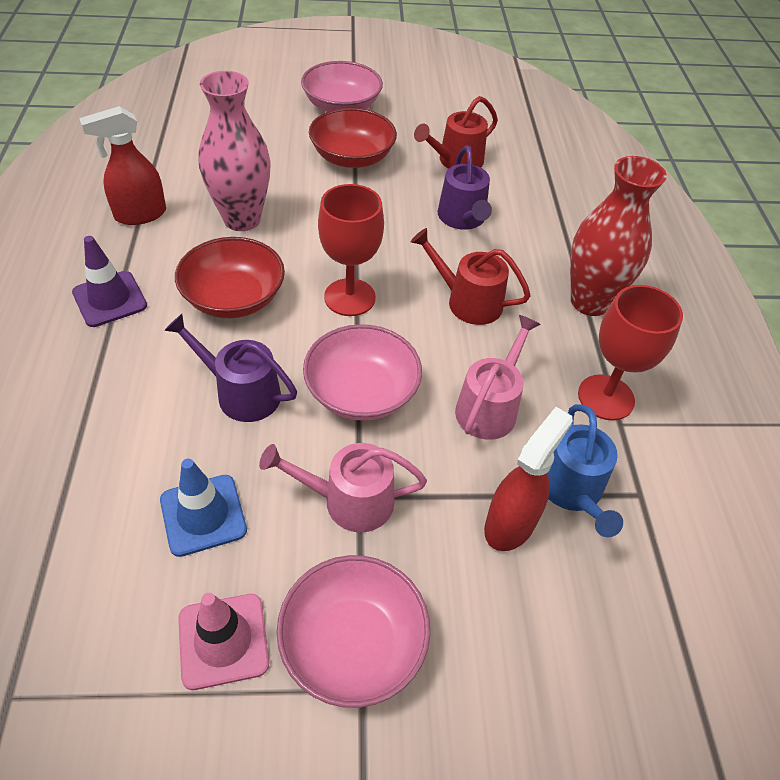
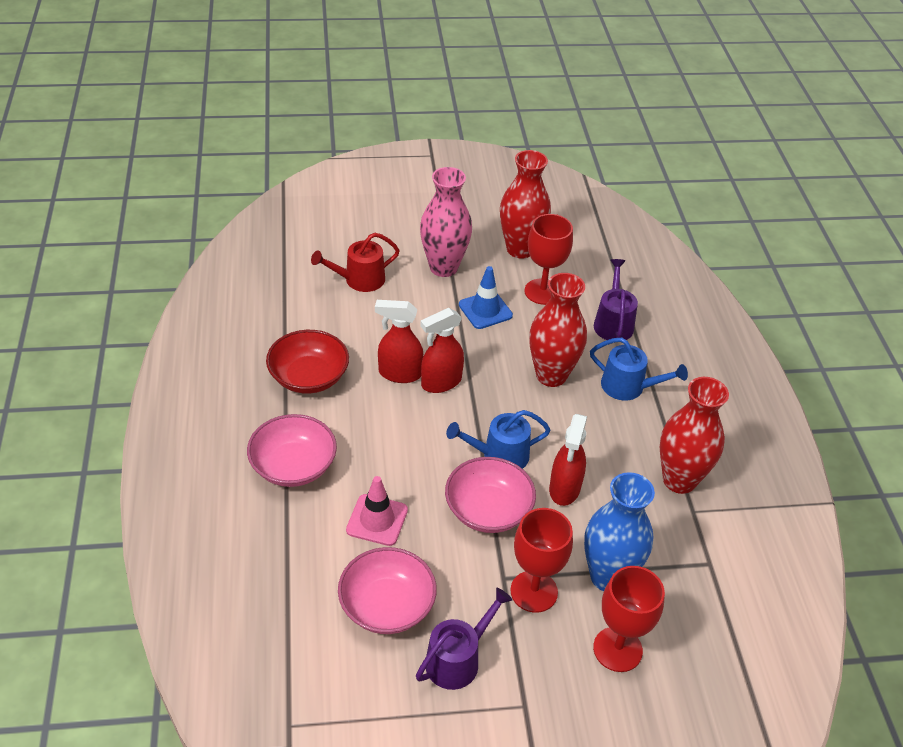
blue vase: 0 -> 1
blue watering can: 1 -> 2
pink watering can: 2 -> 0
purple traffic cone: 1 -> 0
red bowl: 2 -> 1
red goblet: 2 -> 3
red spray bottle: 2 -> 3
red vase: 1 -> 3
red watering can: 2 -> 1

